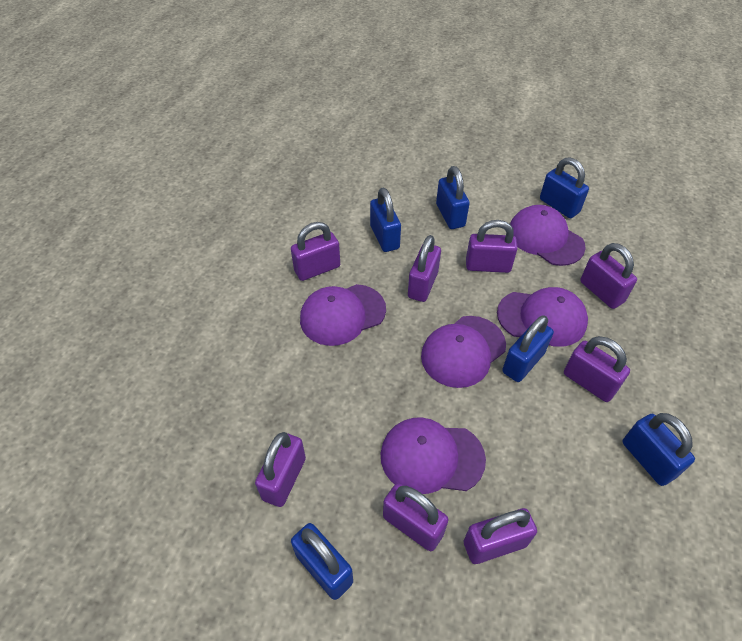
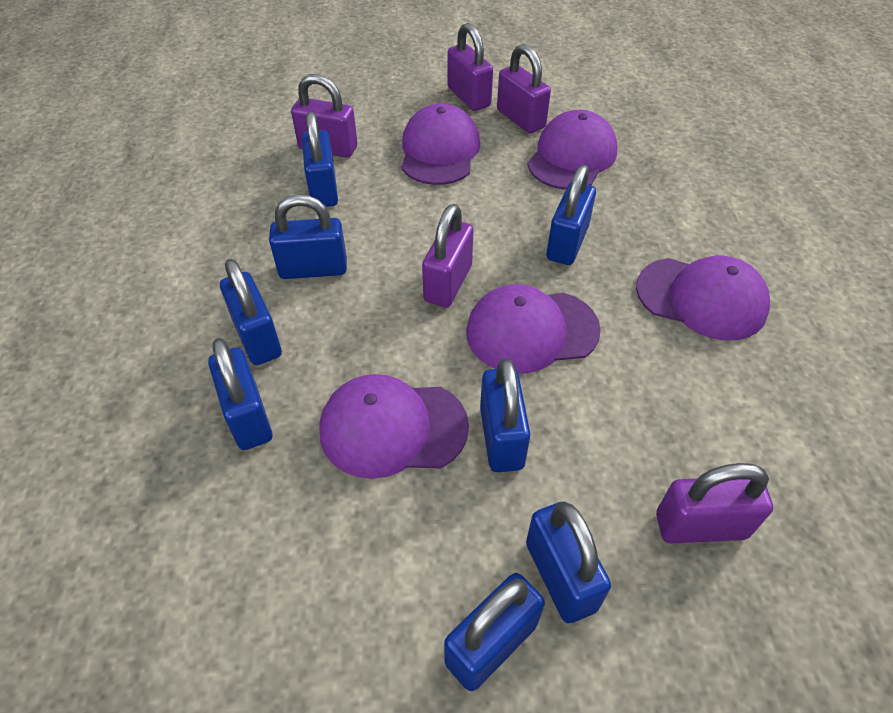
blue padlock: 6 -> 8
purple padlock: 8 -> 5

